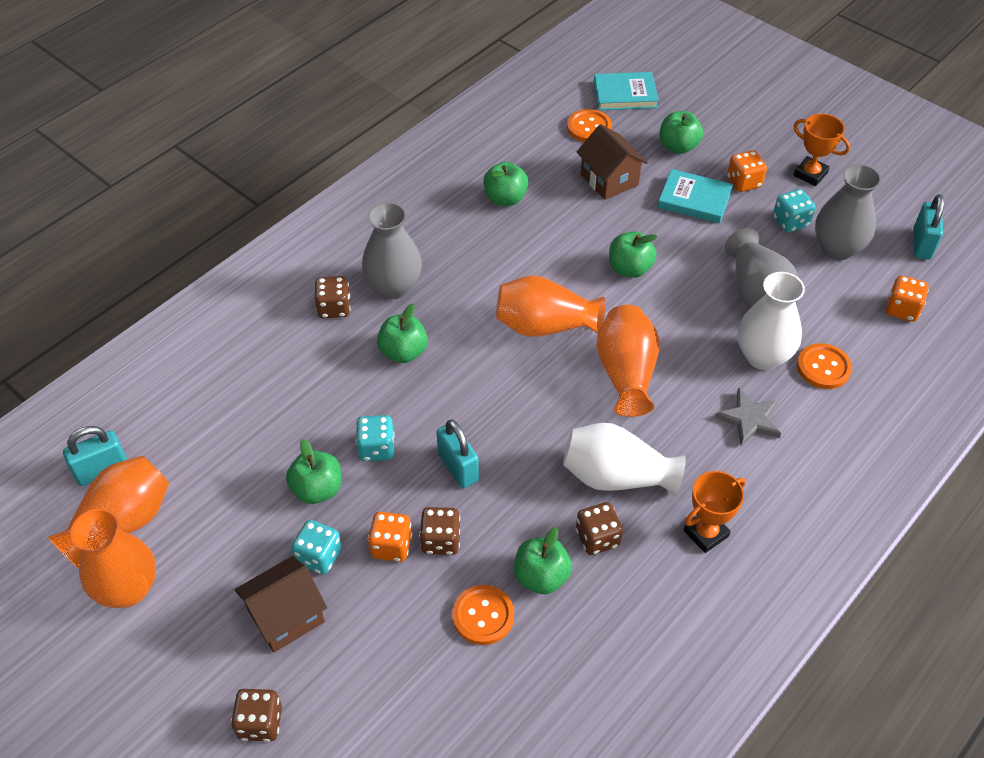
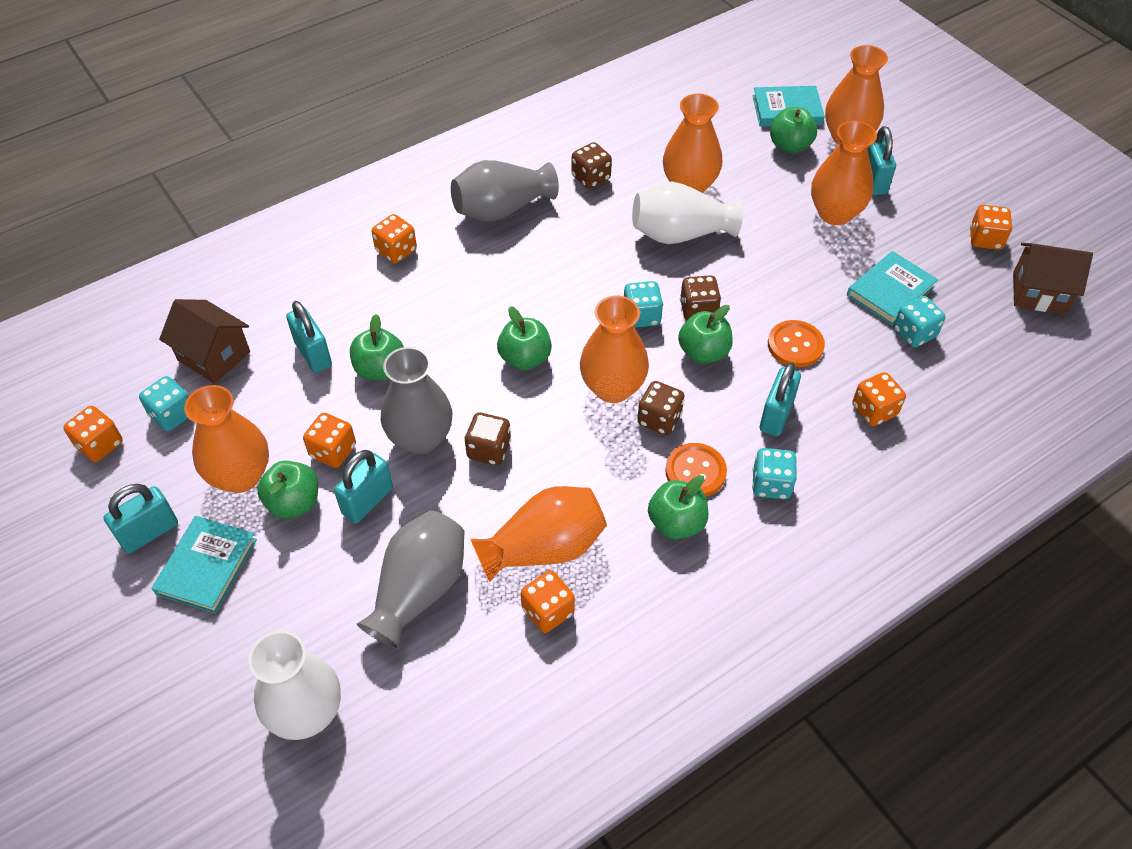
grey star: 1 -> 0
orange button: 3 -> 2
orange dice: 3 -> 6
orange trophy: 2 -> 0
orange vase: 4 -> 6
turquoise book: 2 -> 3
turquoise dice: 3 -> 4
turquoise padlock: 3 -> 5

